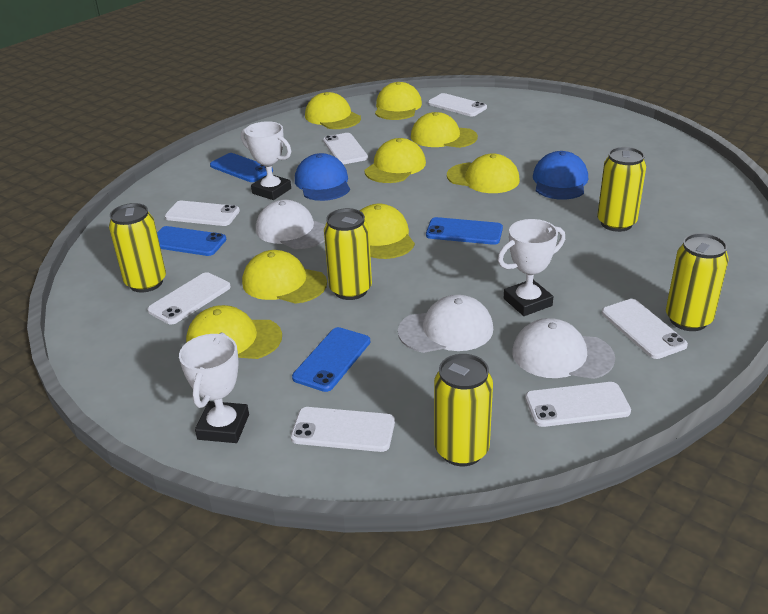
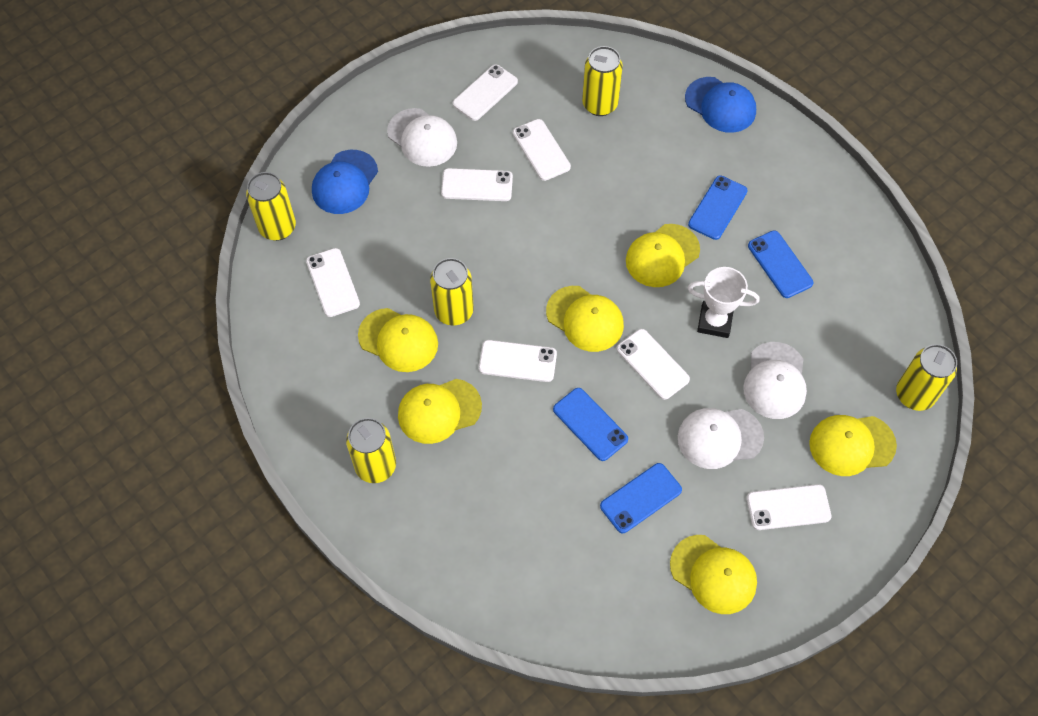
white trophy: 3 -> 1
yellow cap: 8 -> 6

